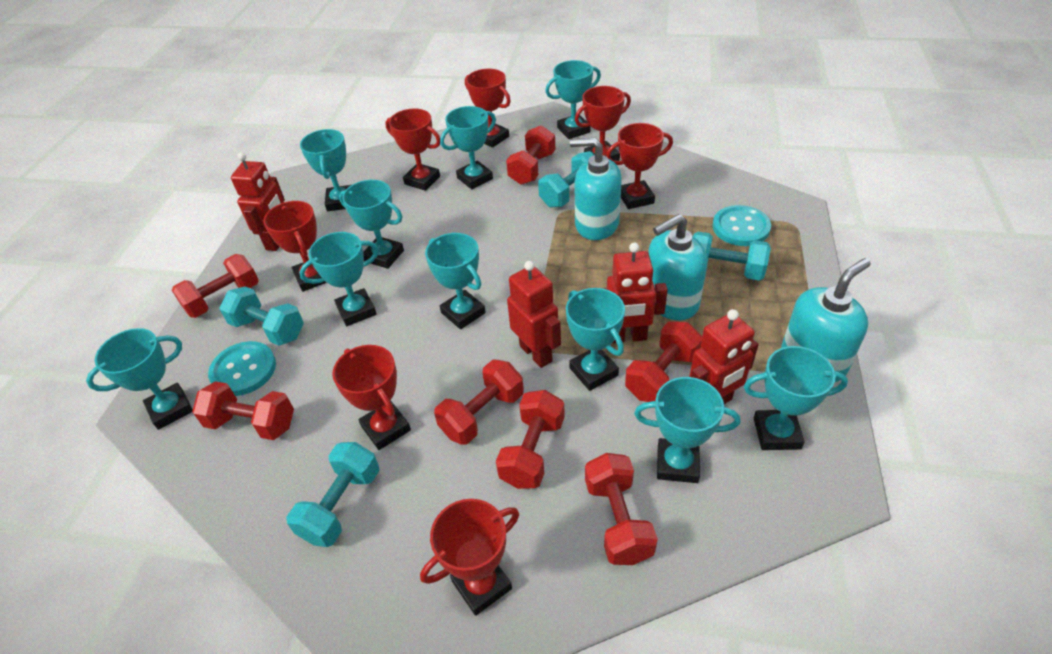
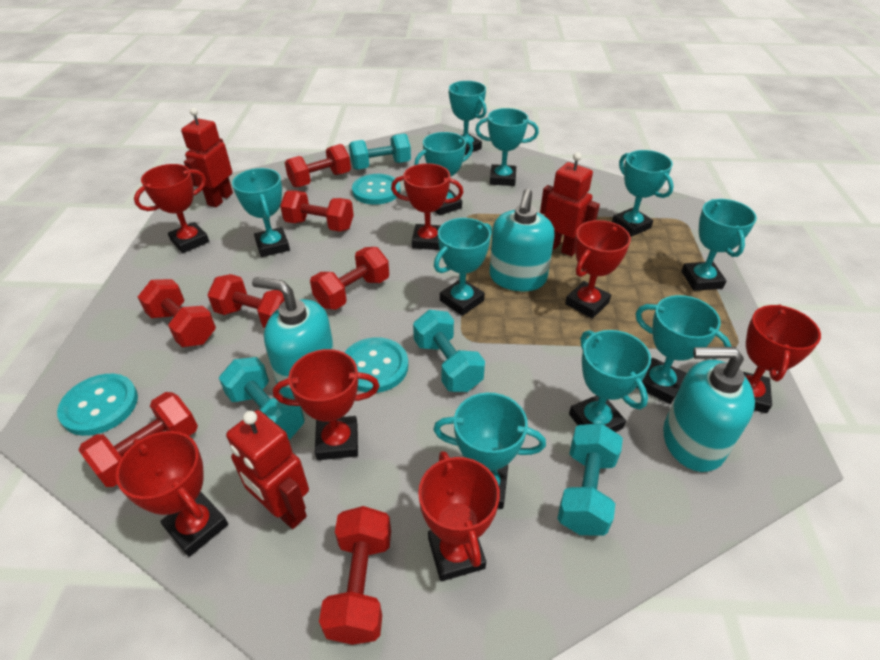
red robot: 4 -> 3
turquoise button: 2 -> 3

